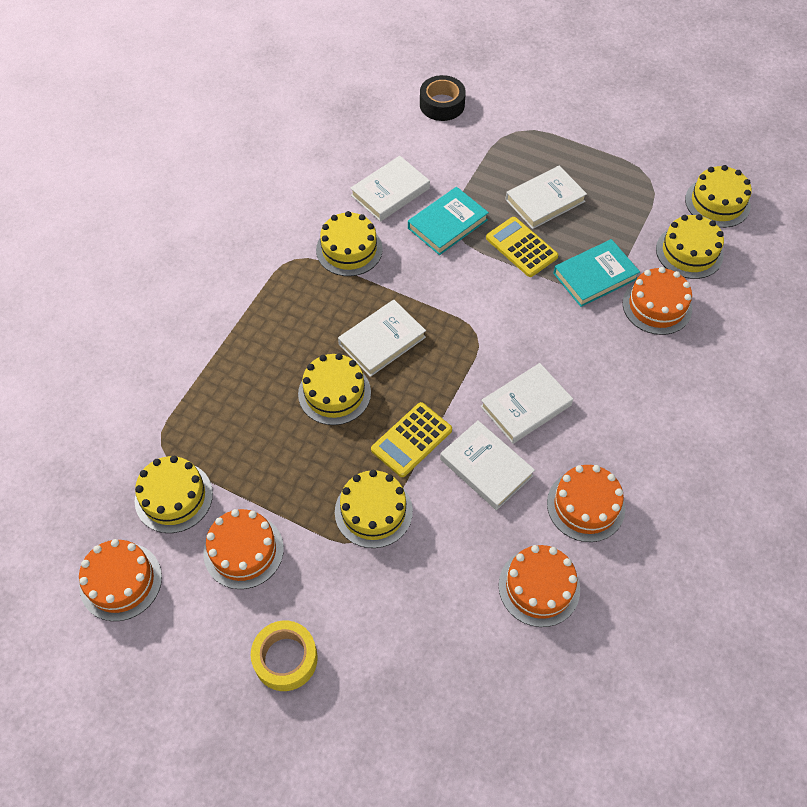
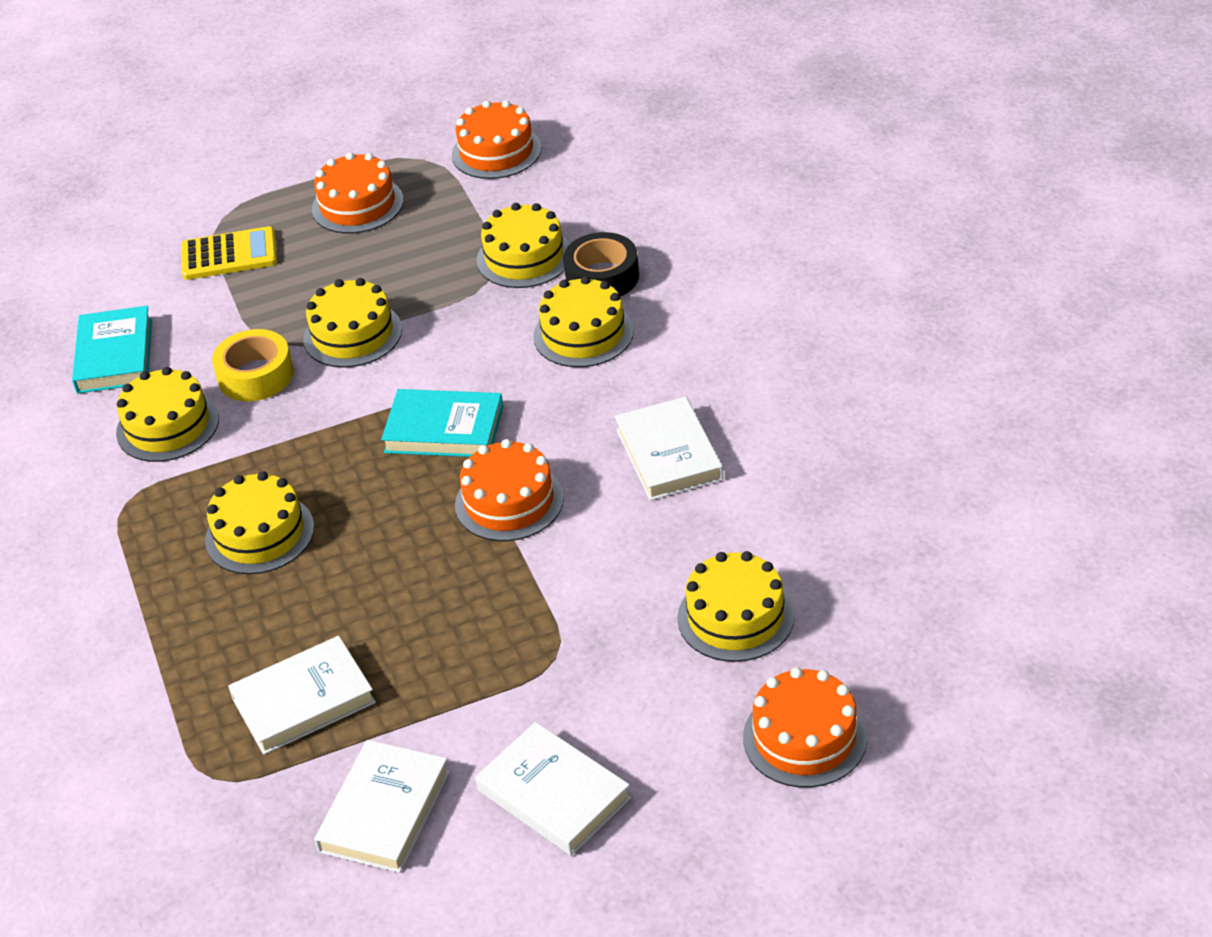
orange cake: 5 -> 4
white book: 5 -> 4
yellow calculator: 2 -> 1

